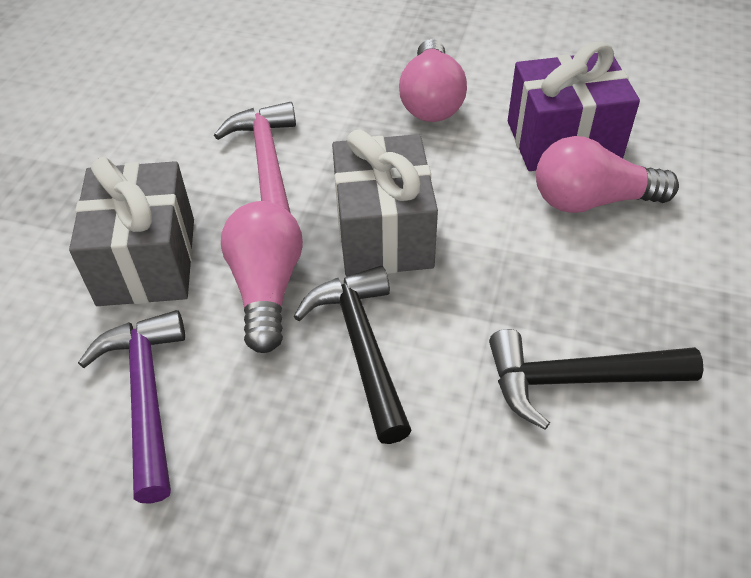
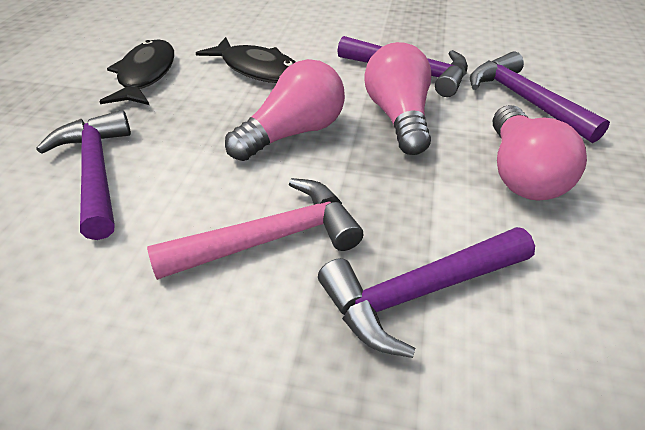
black fish: 0 -> 2
black hammer: 2 -> 0
grey gift: 2 -> 0
purple gift: 1 -> 0
purple hammer: 1 -> 4

